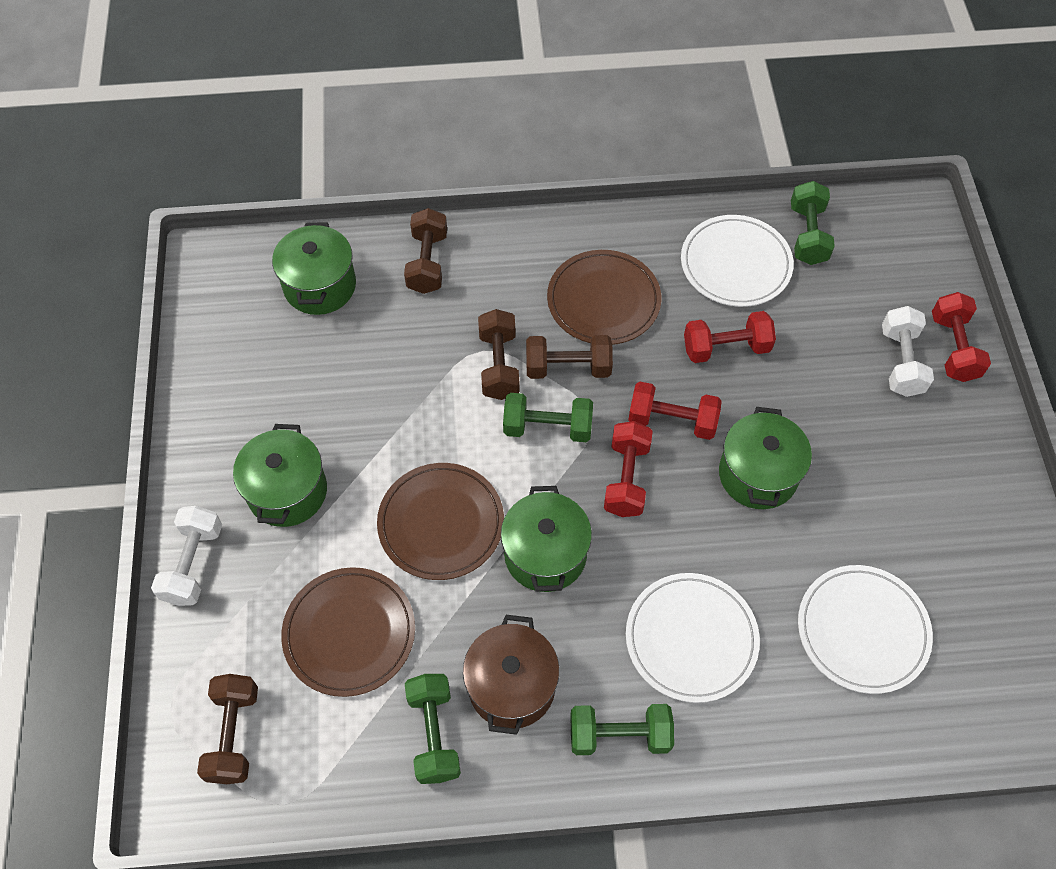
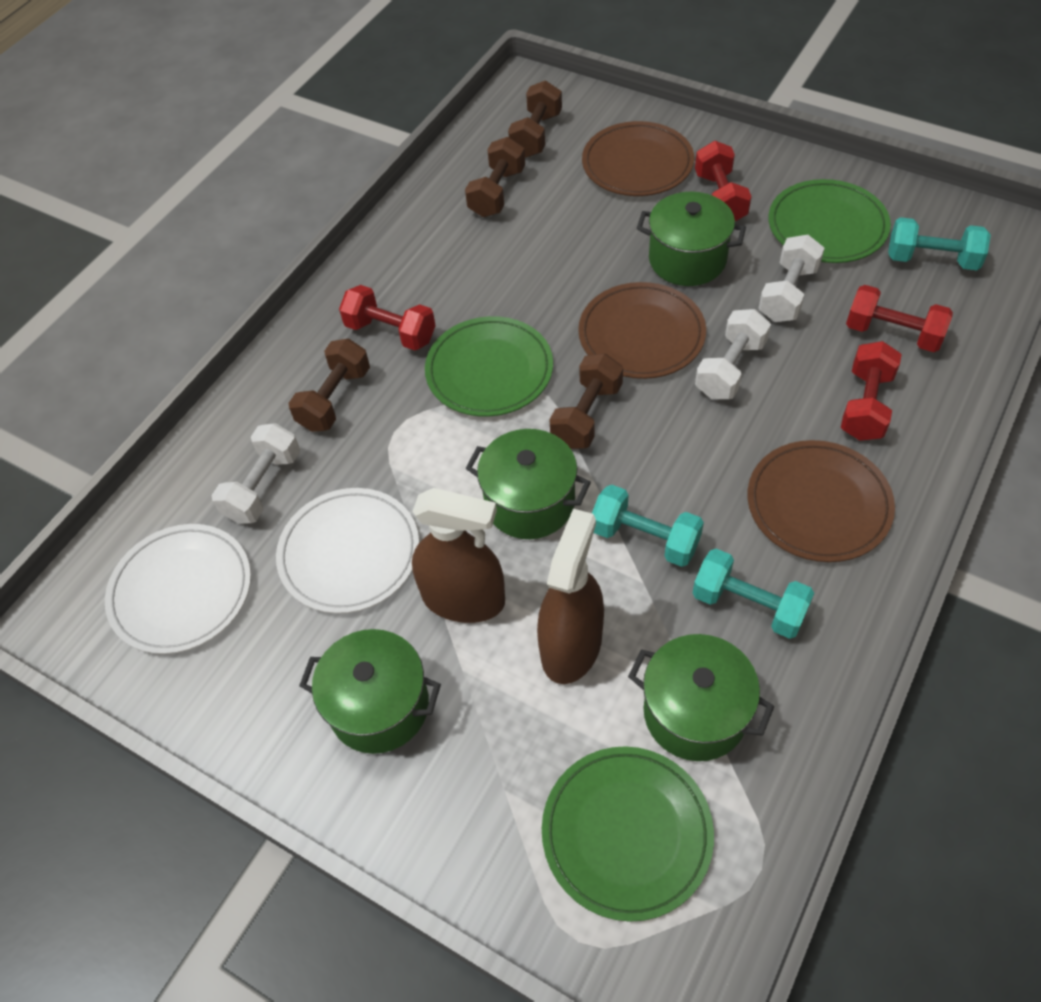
brown pot: 1 -> 0
brown spray bottle: 0 -> 2
green dumbbell: 4 -> 0
green plate: 0 -> 3
turquoise dumbbell: 0 -> 3
white dumbbell: 2 -> 3
white plate: 3 -> 2

